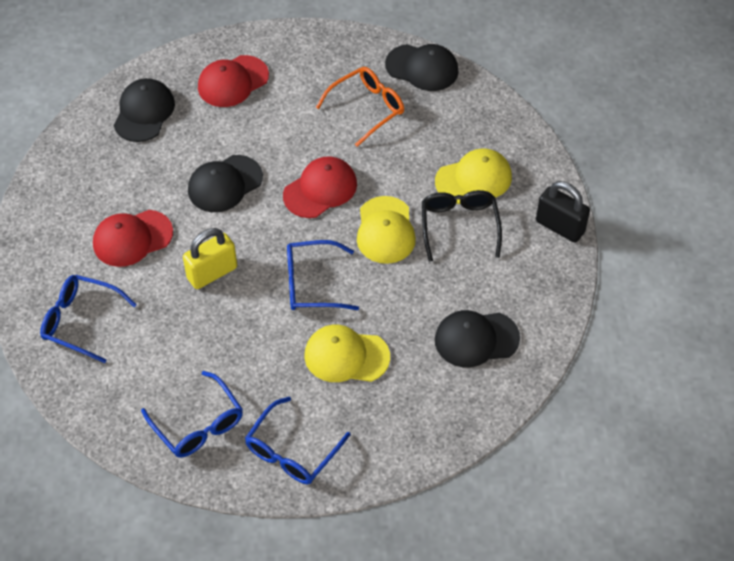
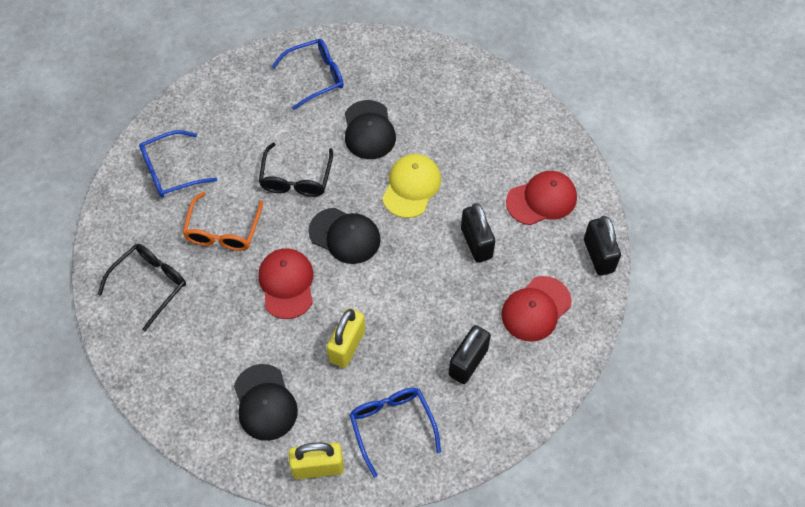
black cap: 4 -> 3
black glasses: 1 -> 2
black padlock: 1 -> 3
blue glasses: 4 -> 3
yellow cap: 3 -> 1
yellow padlock: 1 -> 2

